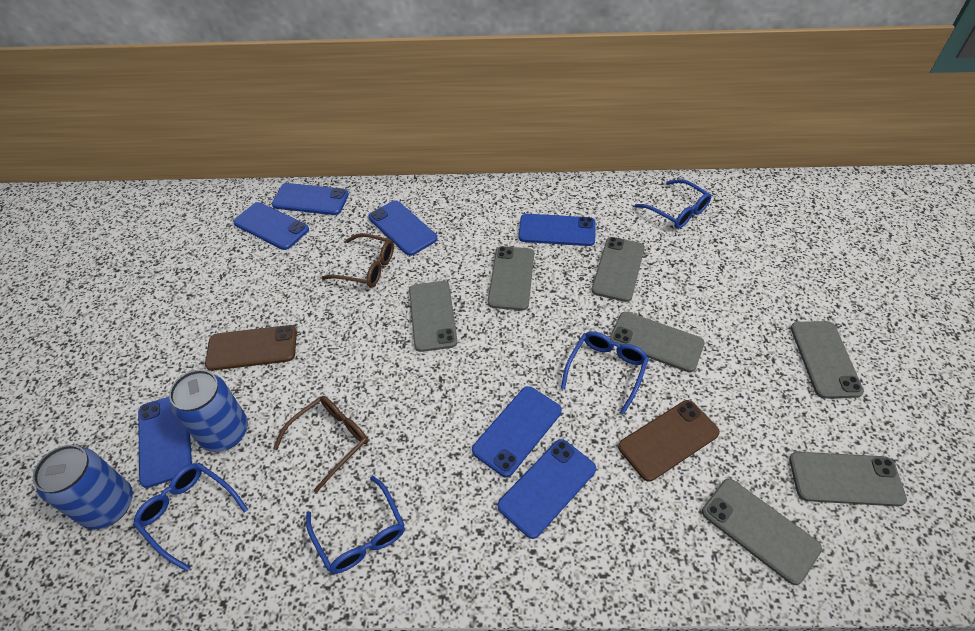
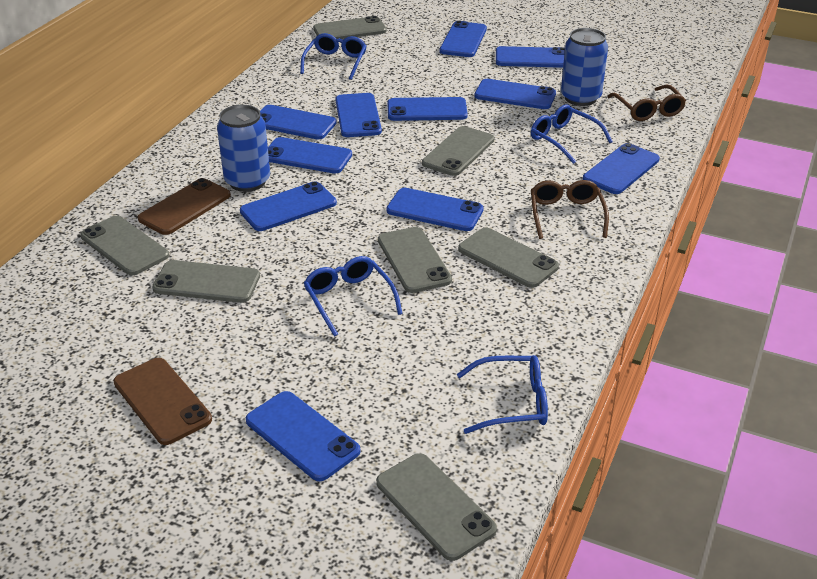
blue phone: 7 -> 11

